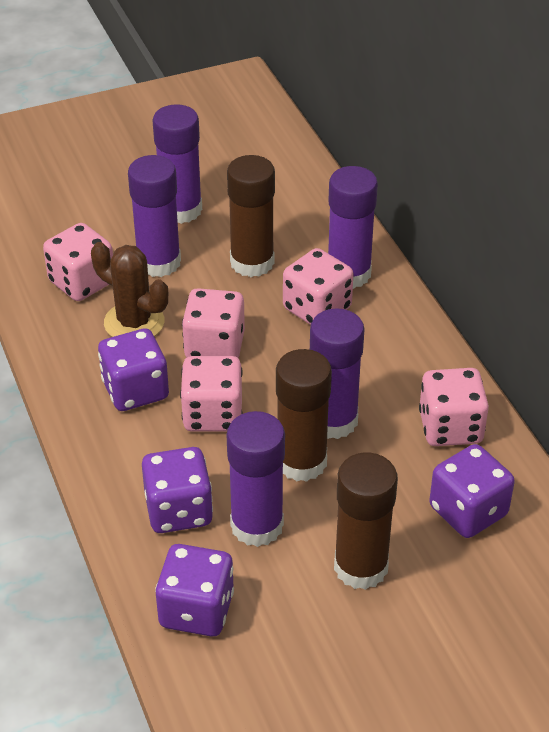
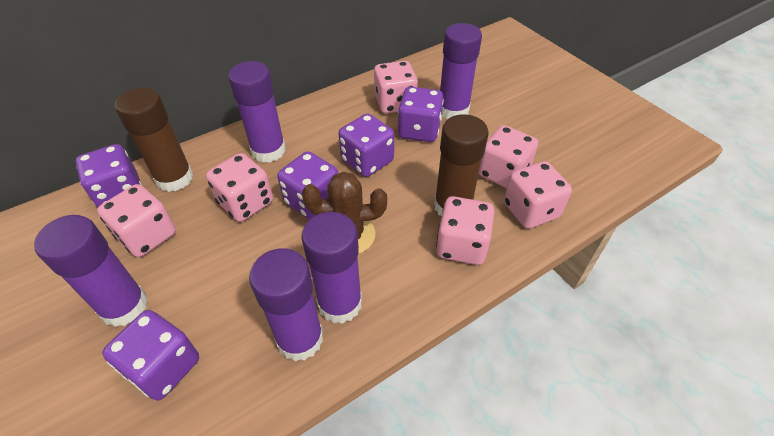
brown glue stick: 3 -> 2
pink dice: 5 -> 6
purple dice: 4 -> 5

